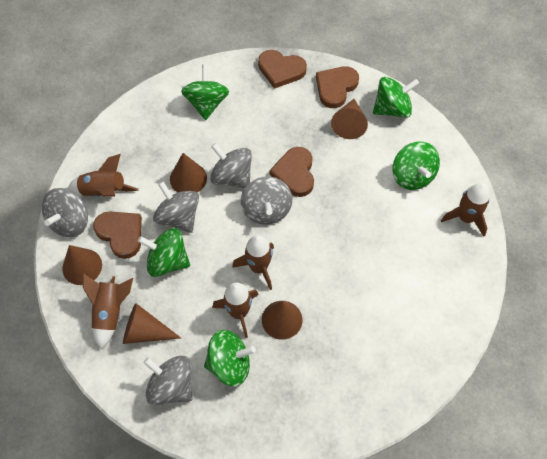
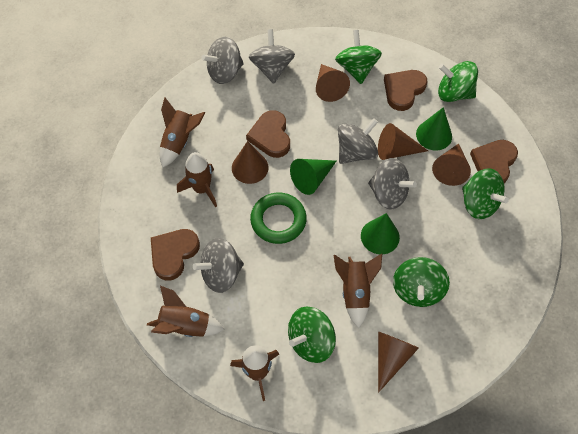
green cone: 0 -> 3
green ring: 0 -> 1

